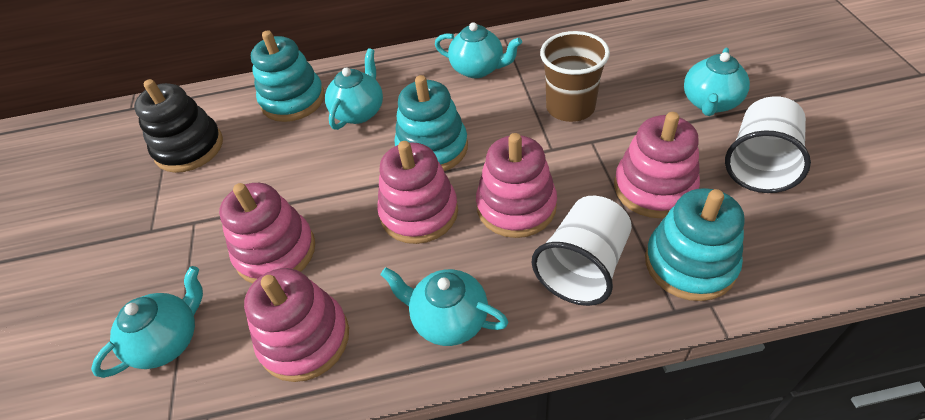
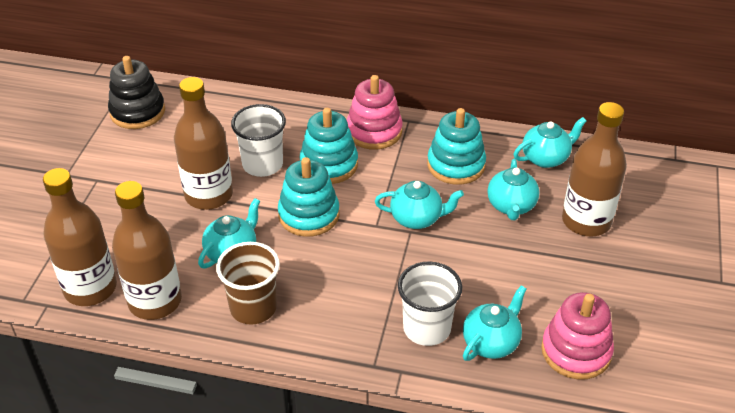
brown bottle: 0 -> 4
pink stacking toy: 5 -> 2

